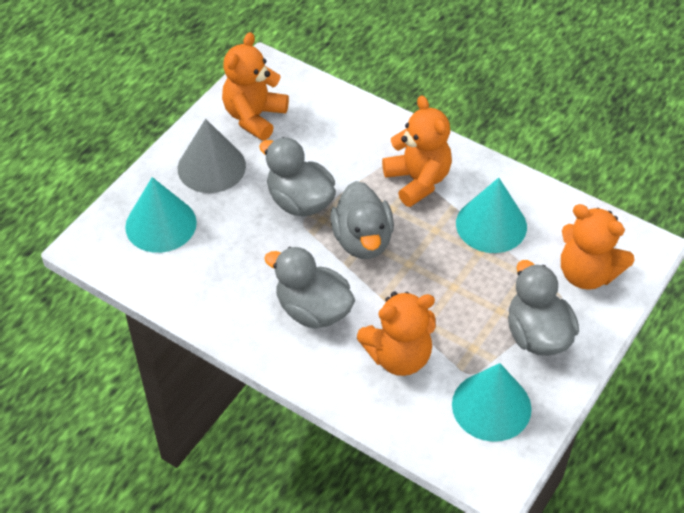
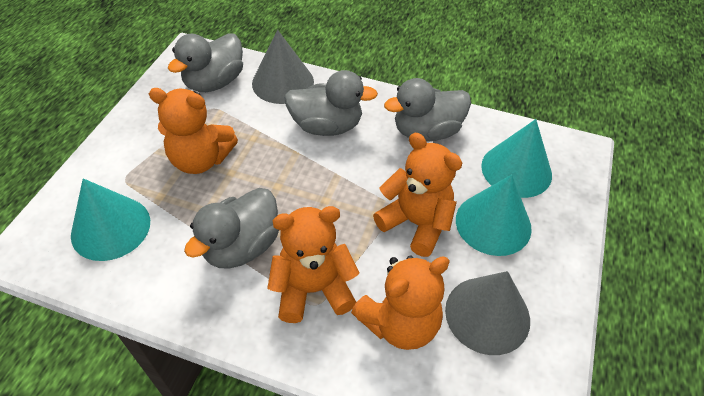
grey cone: 1 -> 2

